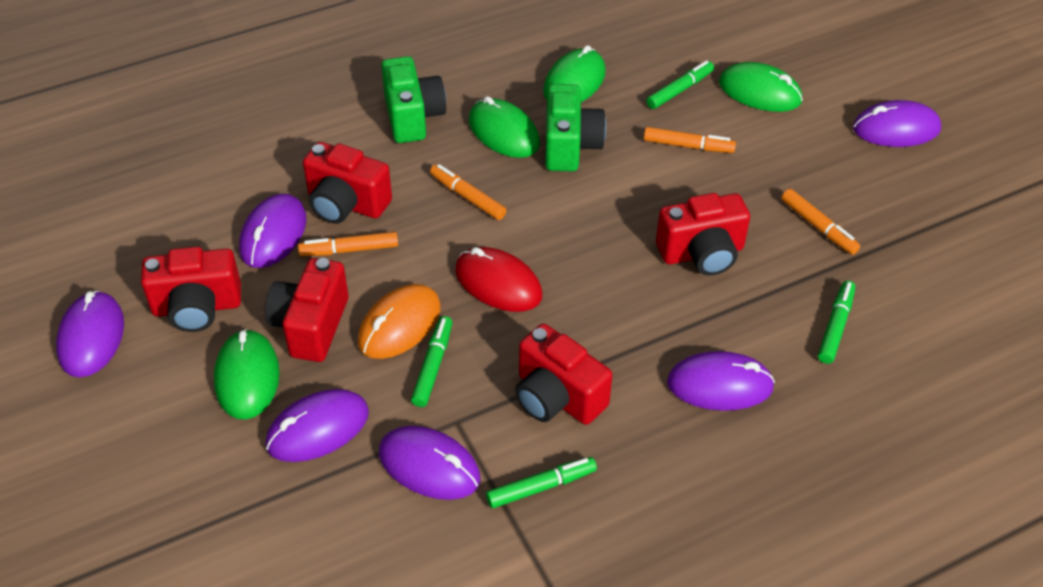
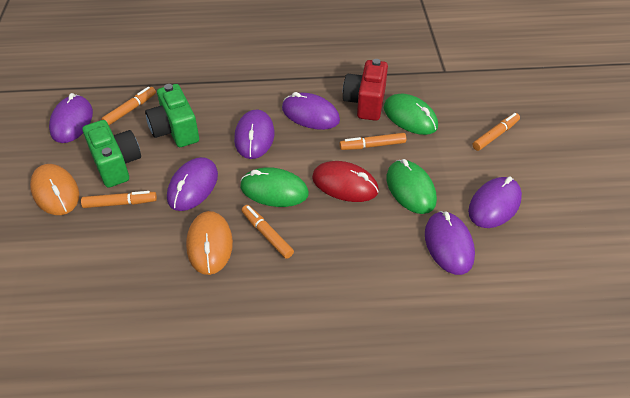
green marker: 4 -> 0
green mouse: 4 -> 3
orange marker: 4 -> 5
orange mouse: 1 -> 2
red camera: 5 -> 1

